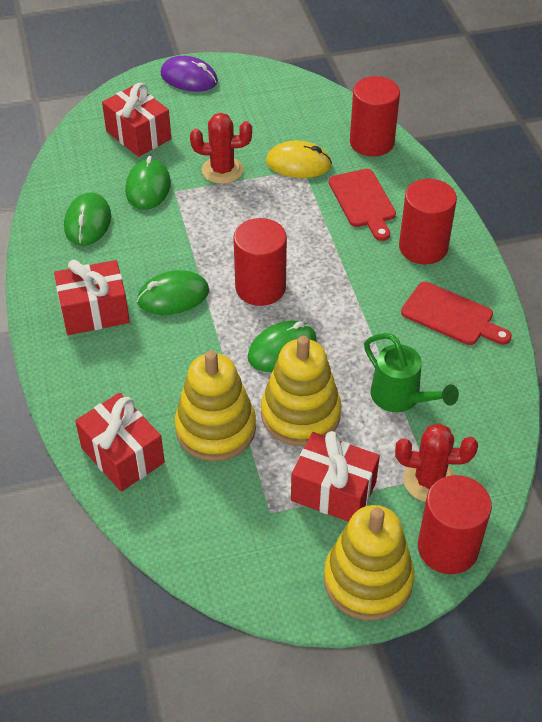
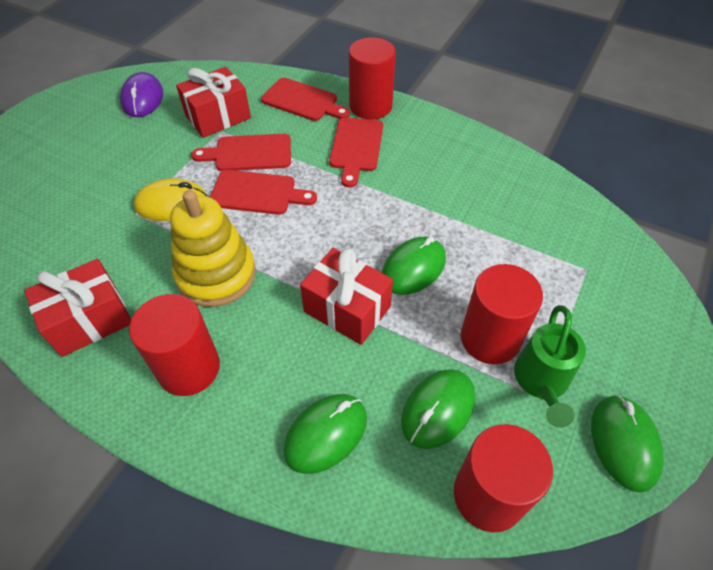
red cactus: 2 -> 0
red cutting board: 2 -> 4
red gift: 4 -> 3
yellow stacking toy: 3 -> 1

